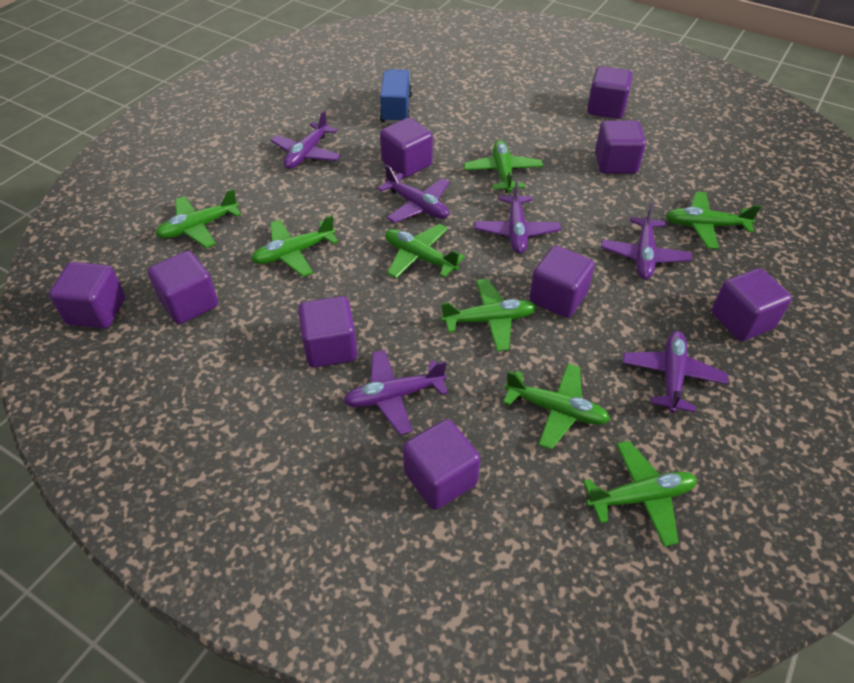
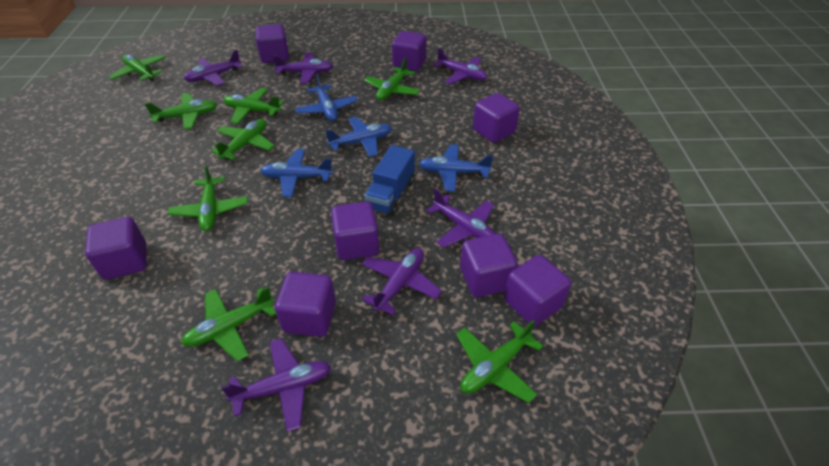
blue plane: 0 -> 4
purple cube: 9 -> 8

